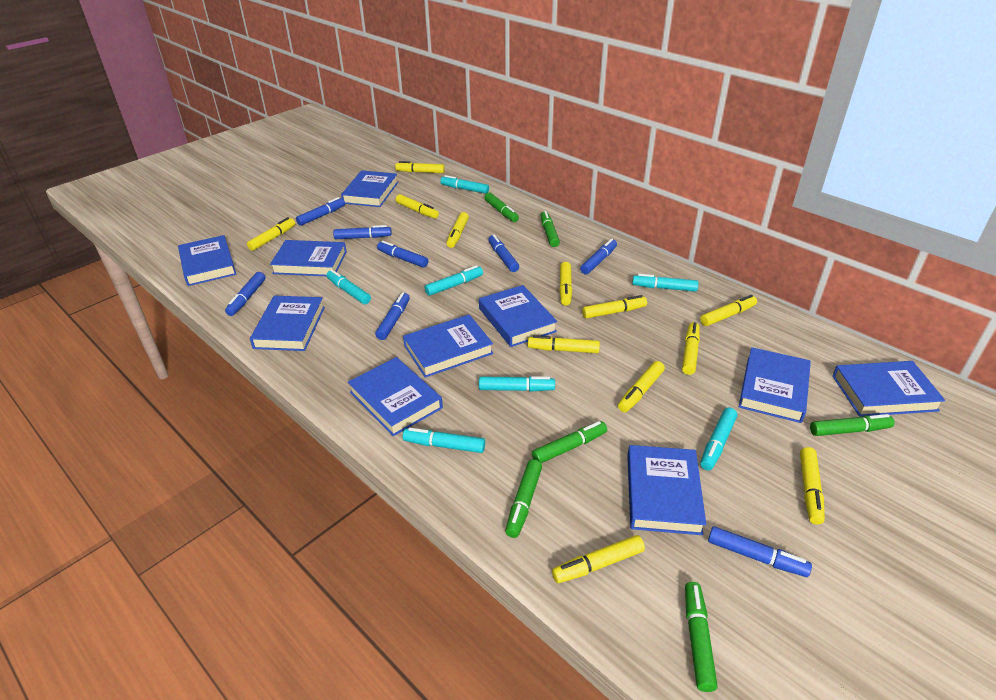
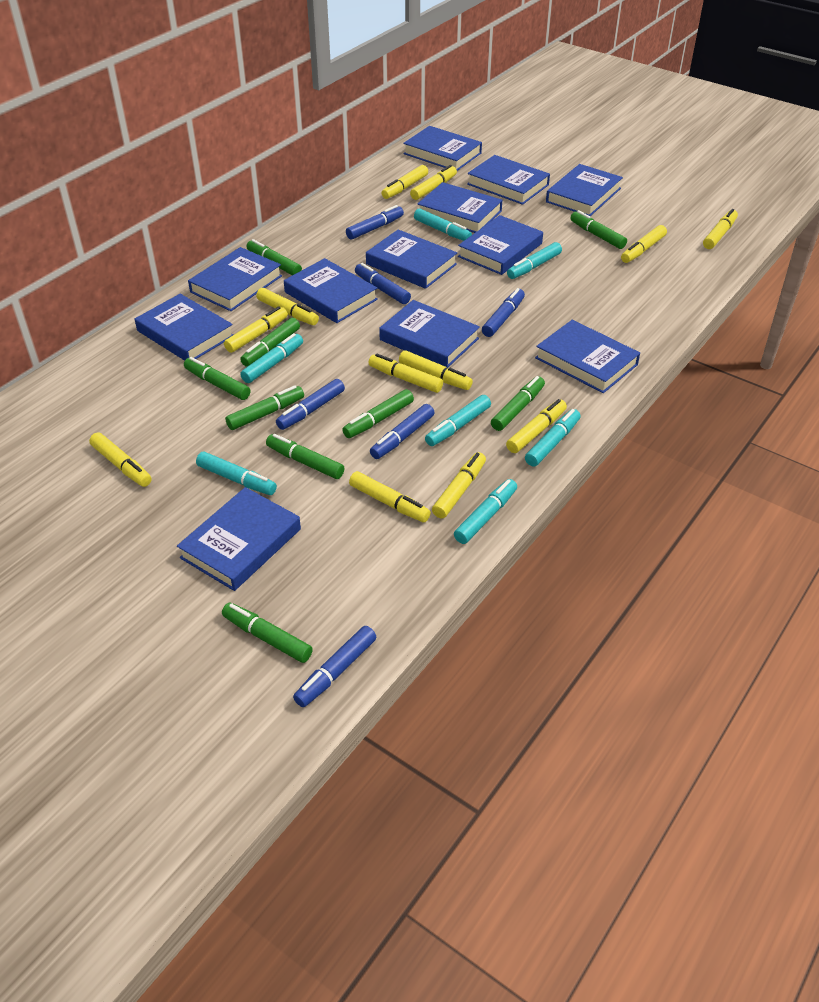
blue book: 10 -> 12
blue marker: 8 -> 6
green marker: 6 -> 9

